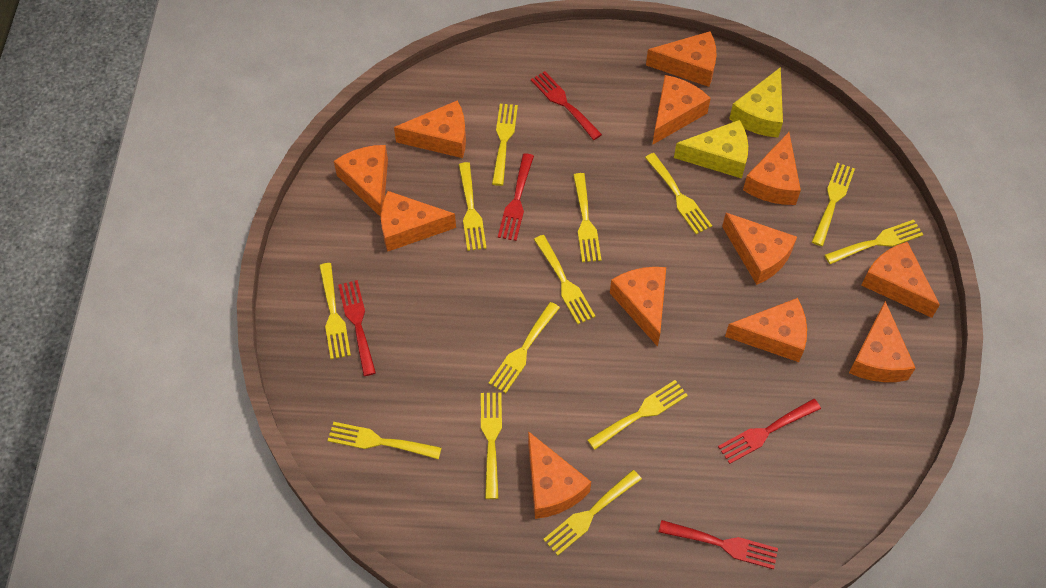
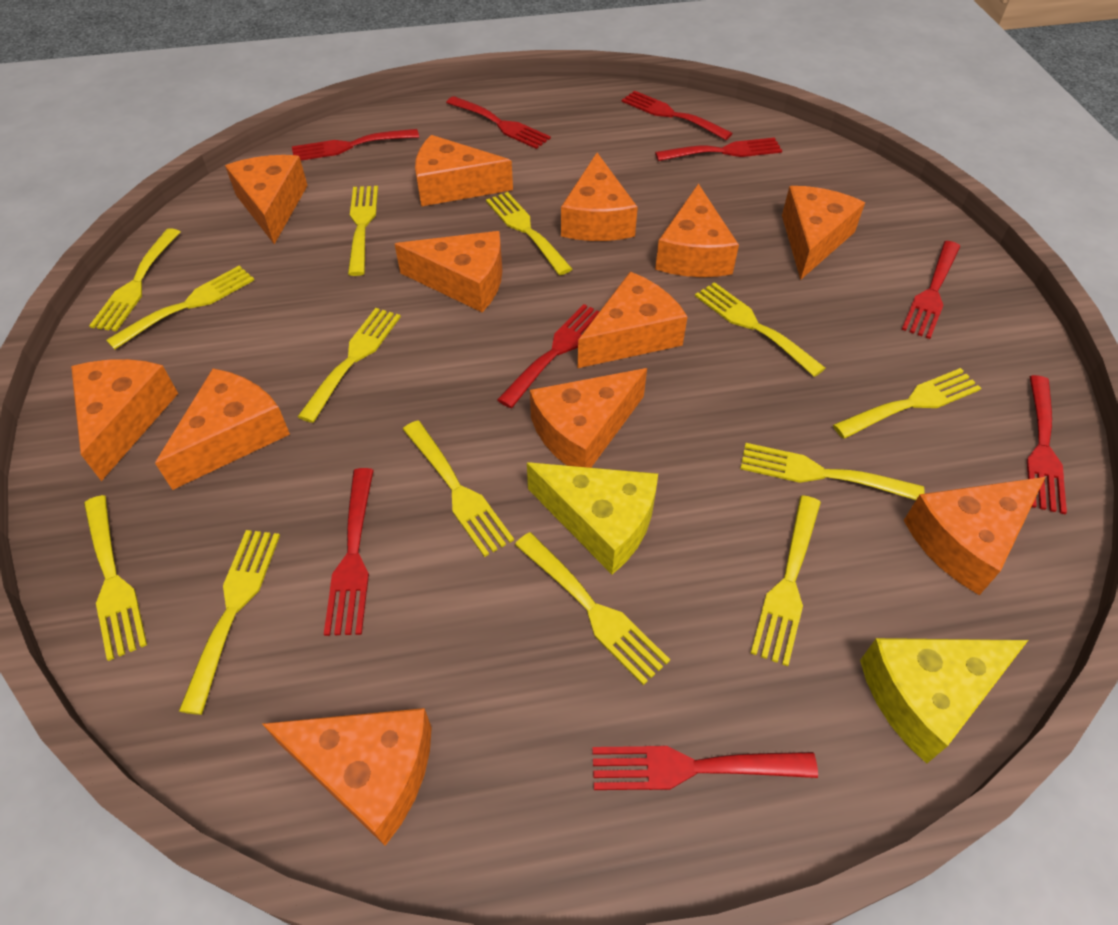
red fork: 5 -> 9

